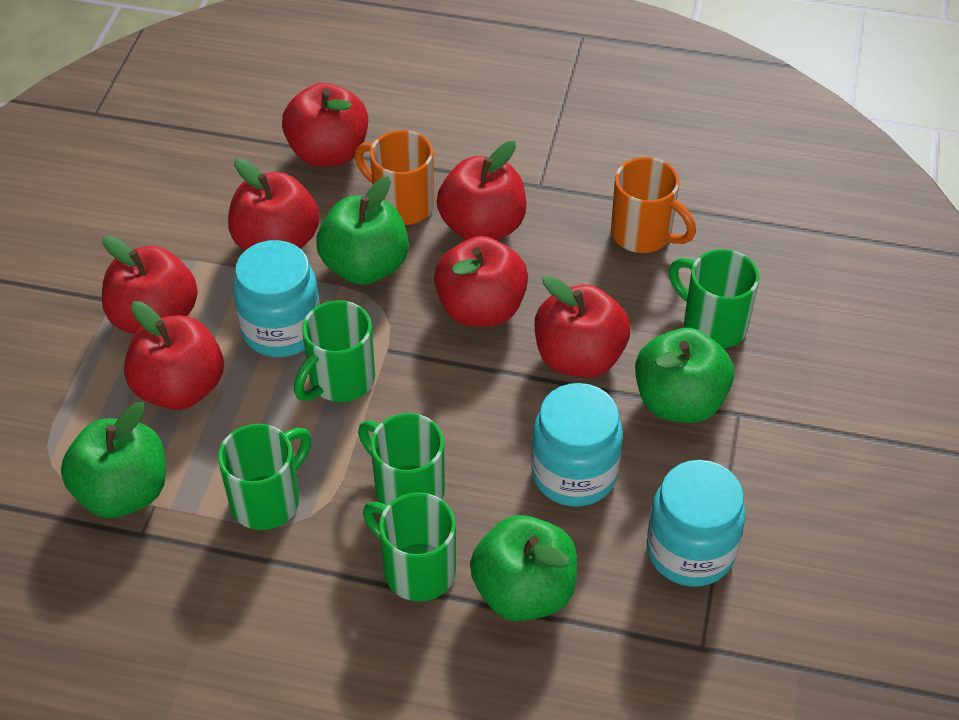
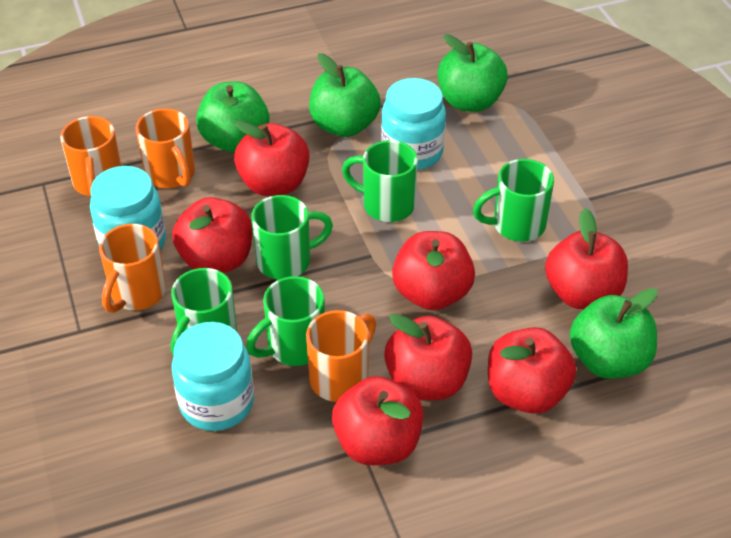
orange mug: 2 -> 4

